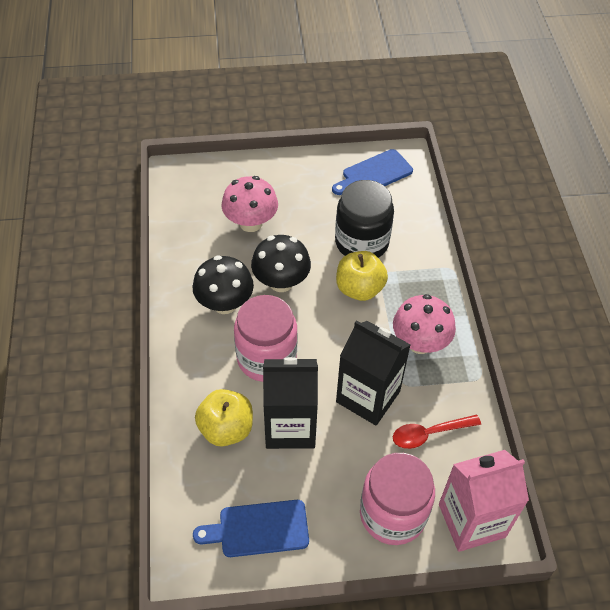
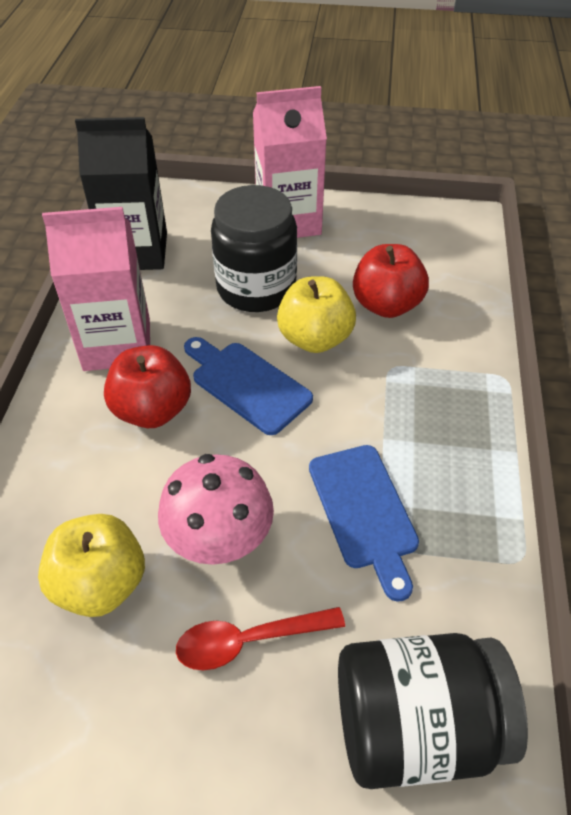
black carton: 2 -> 1
black jar: 1 -> 2
black mushroom: 2 -> 0
pink carton: 1 -> 2
pink jar: 2 -> 0
pink mushroom: 2 -> 1
red apple: 0 -> 2

